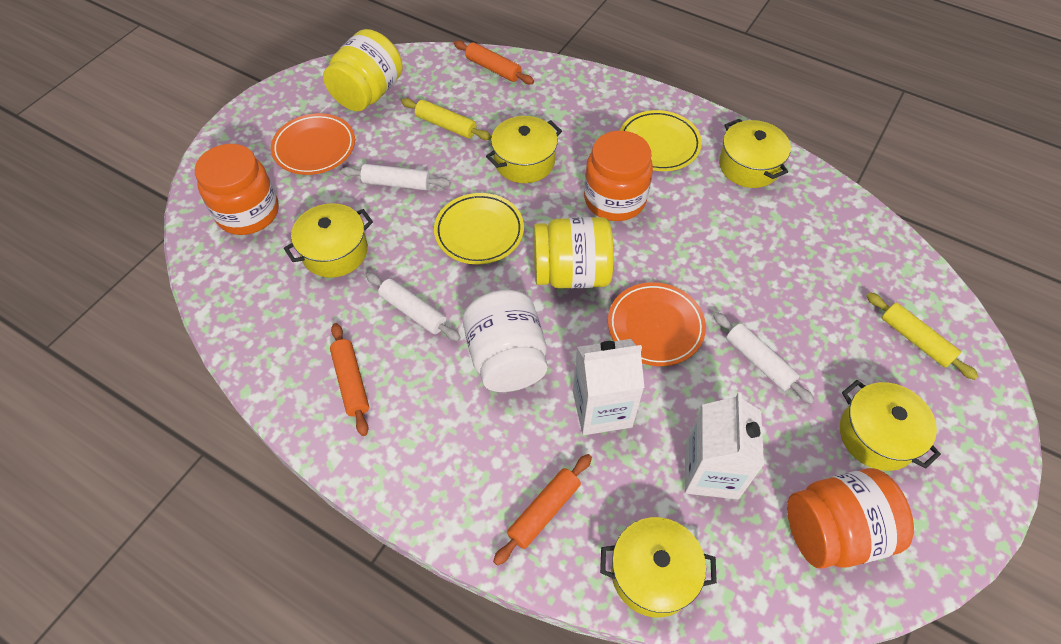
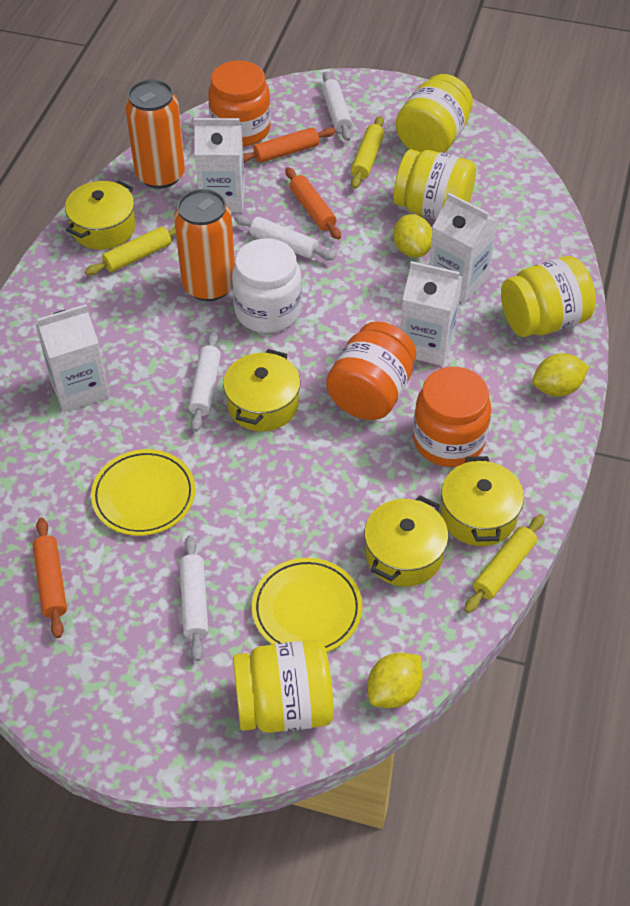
orange can: 0 -> 2
orange plate: 2 -> 0
white carton: 2 -> 4
white rolling pin: 3 -> 4
yellow jar: 2 -> 4
yellow lemon: 0 -> 3
yellow pot: 5 -> 4
yellow rolling pin: 2 -> 3

